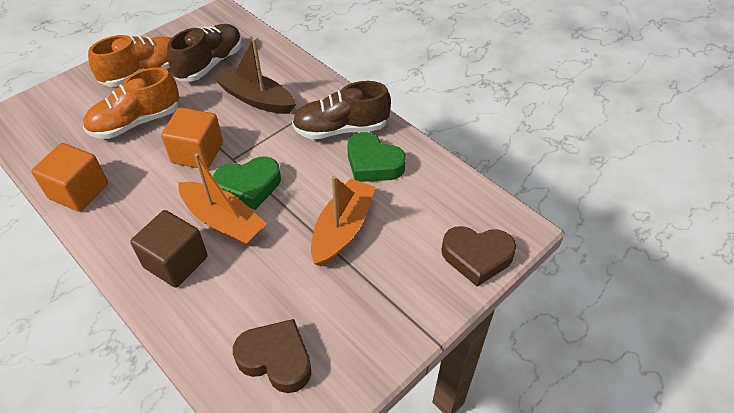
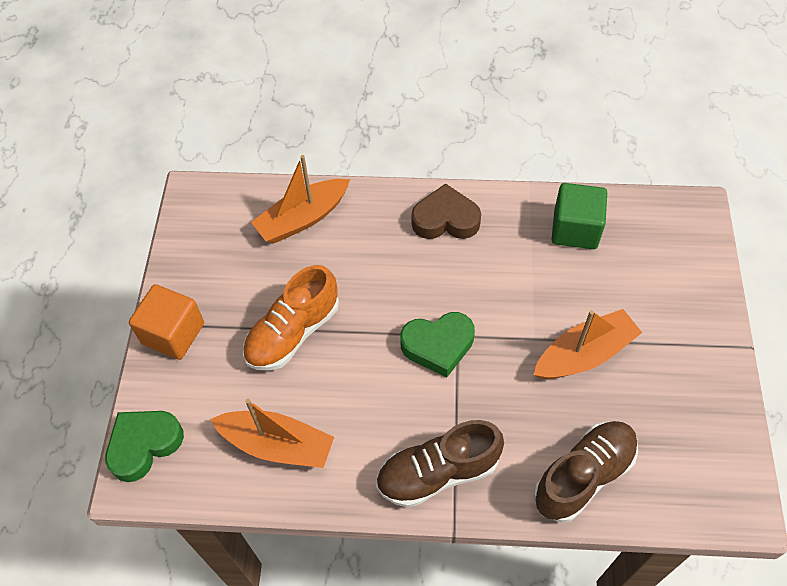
brown boat: 1 -> 0
brown cube: 1 -> 0
brown heart: 2 -> 1
green cube: 0 -> 1
orange boat: 2 -> 3
orange cube: 2 -> 1
orange shoe: 2 -> 1

